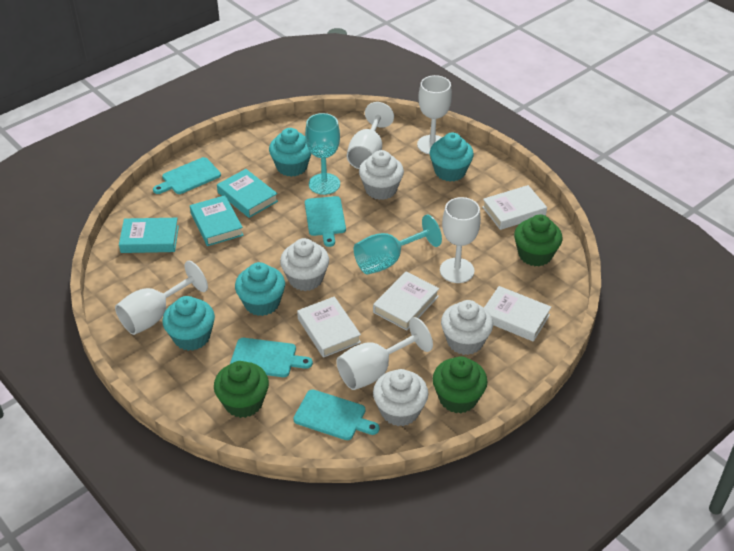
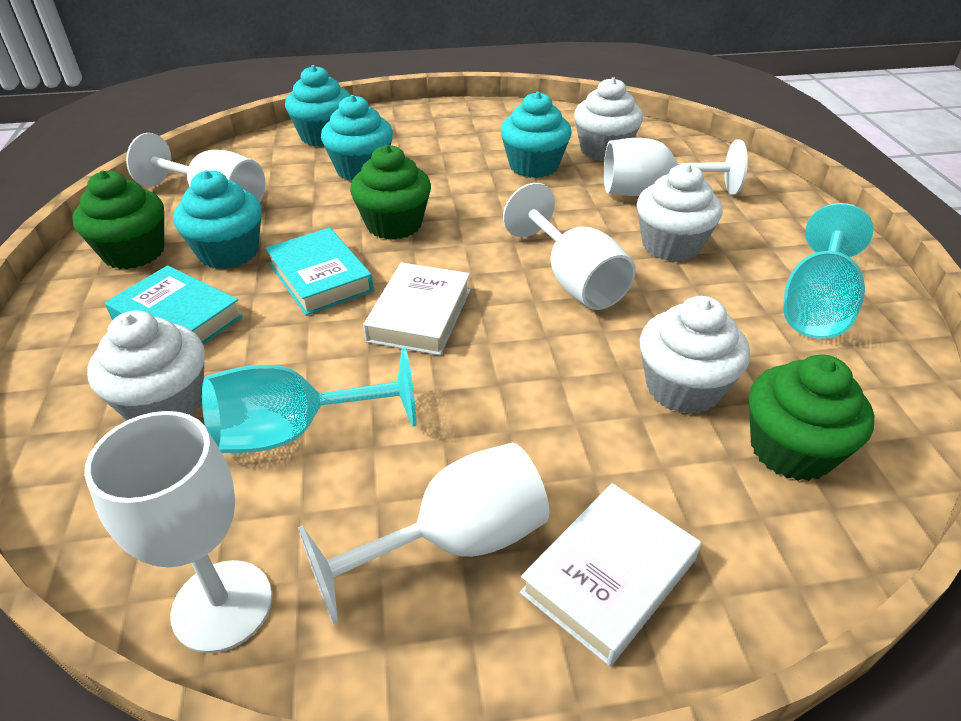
turquoise book: 3 -> 2
turquoise cutting board: 4 -> 0
white book: 4 -> 2

